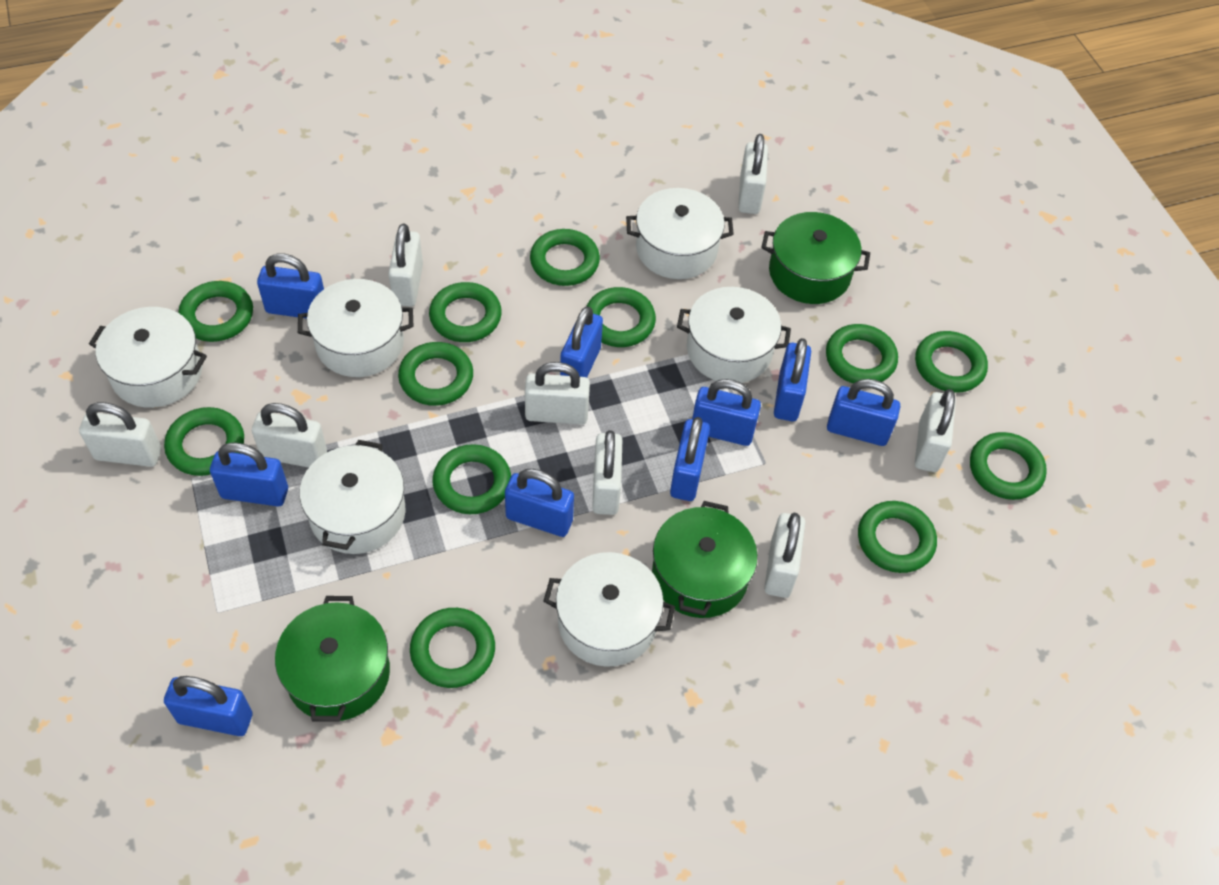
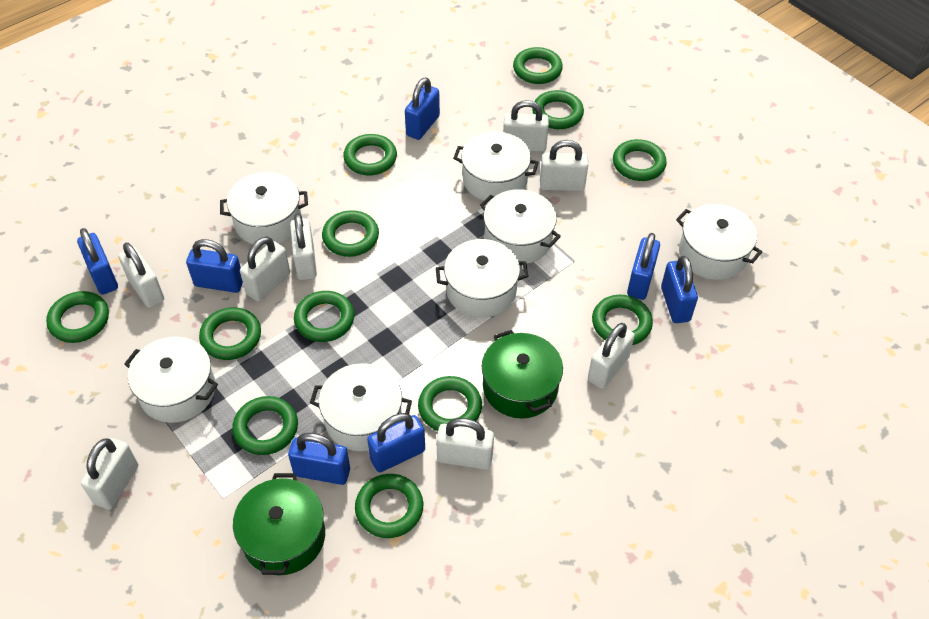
blue padlock: 9 -> 7
green pot: 3 -> 2
white pot: 6 -> 7

